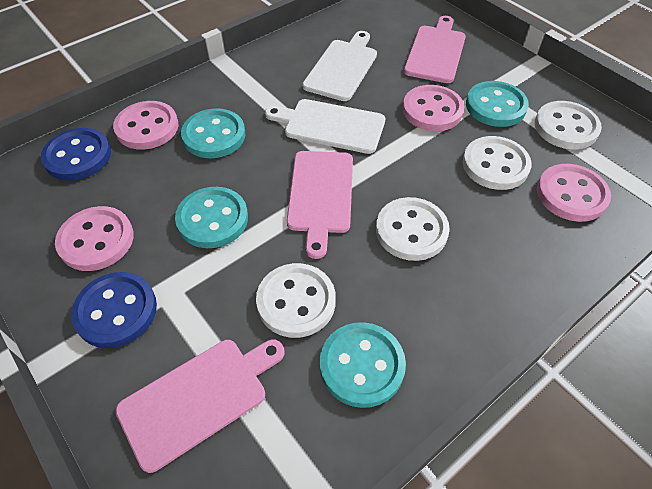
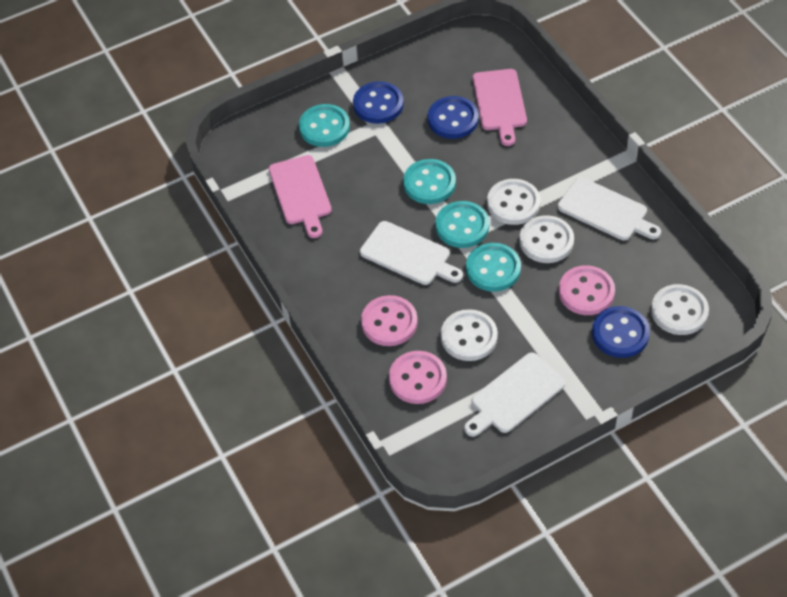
blue button: 2 -> 3
pink button: 4 -> 3
pink cutting board: 3 -> 2
white cutting board: 2 -> 3

